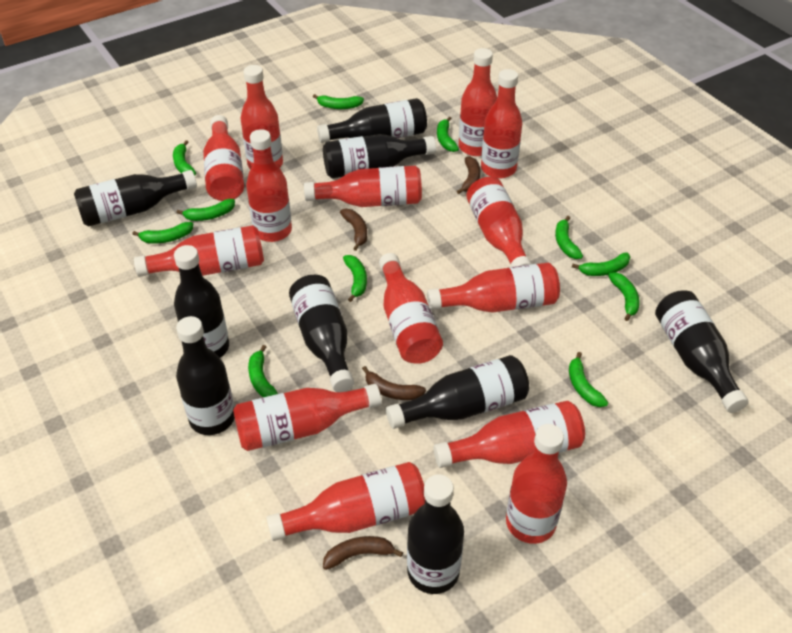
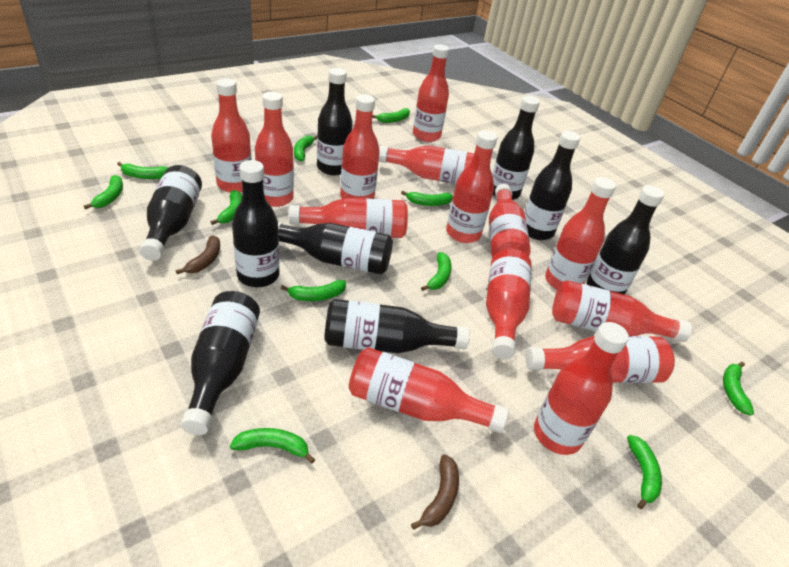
brown banana: 4 -> 2

